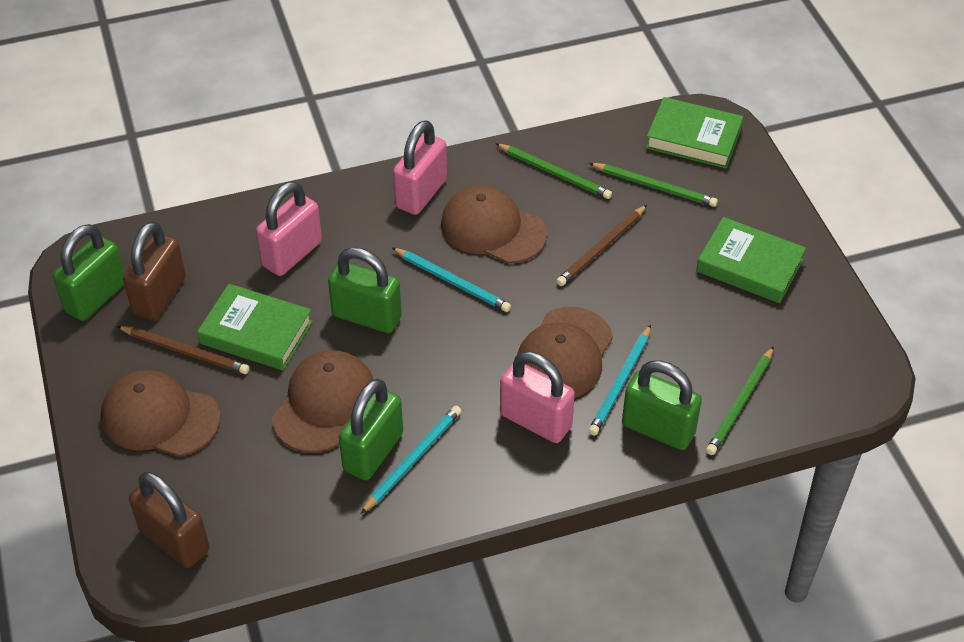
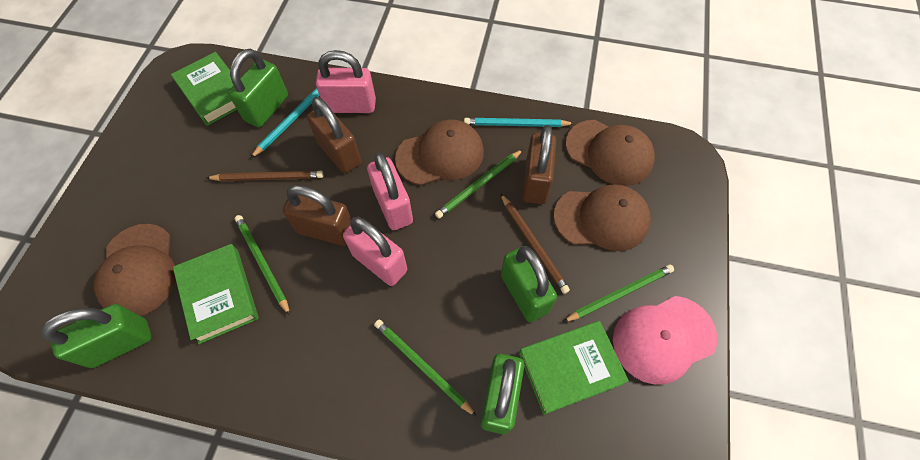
brown padlock: 2 -> 3
green pencil: 3 -> 4
pink cap: 0 -> 1
turquoise pencil: 3 -> 2

